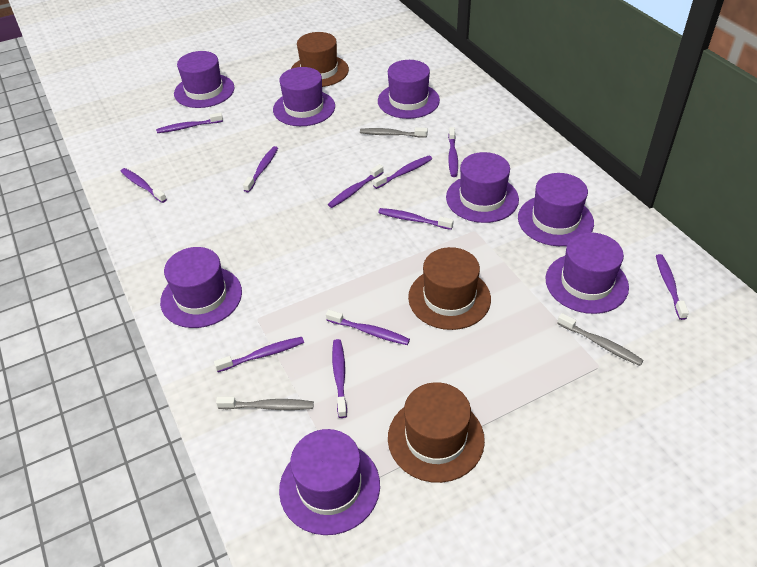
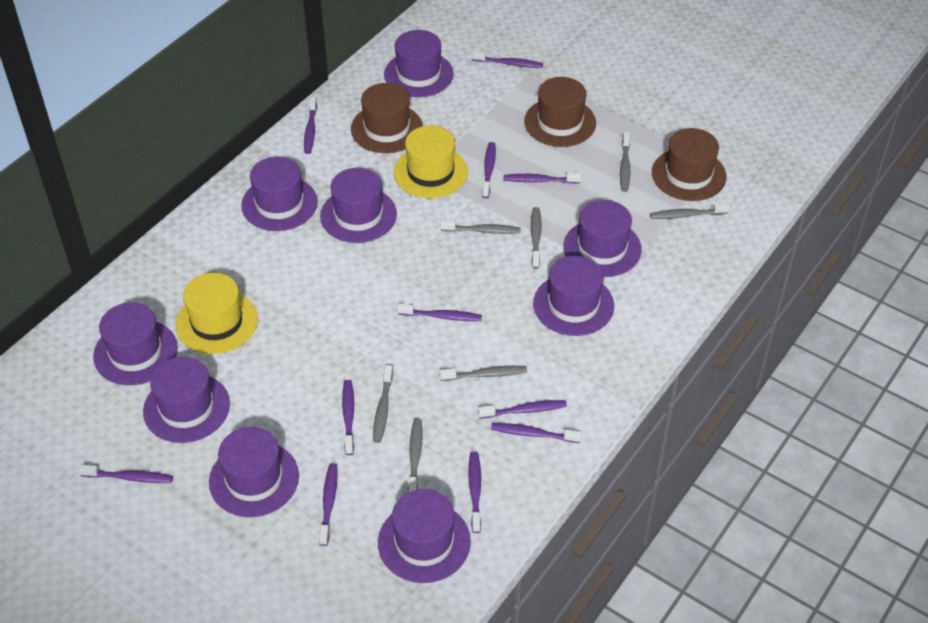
grey toothbrush: 3 -> 7
purple hat: 8 -> 9
yellow hat: 0 -> 2

